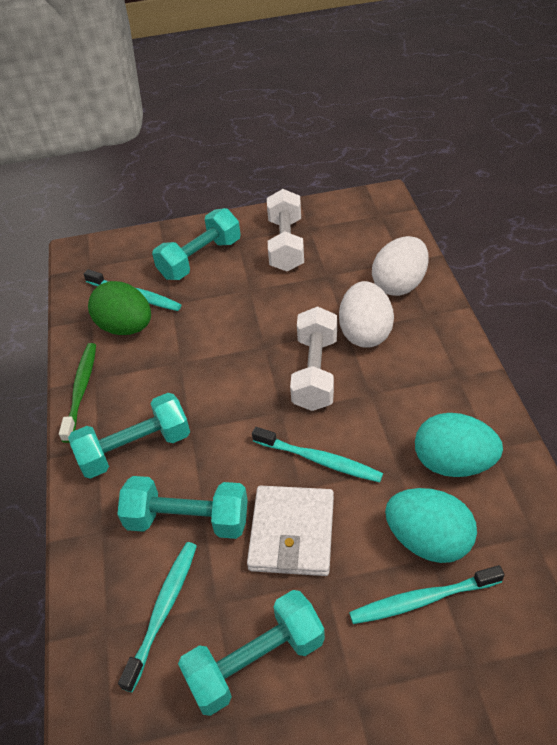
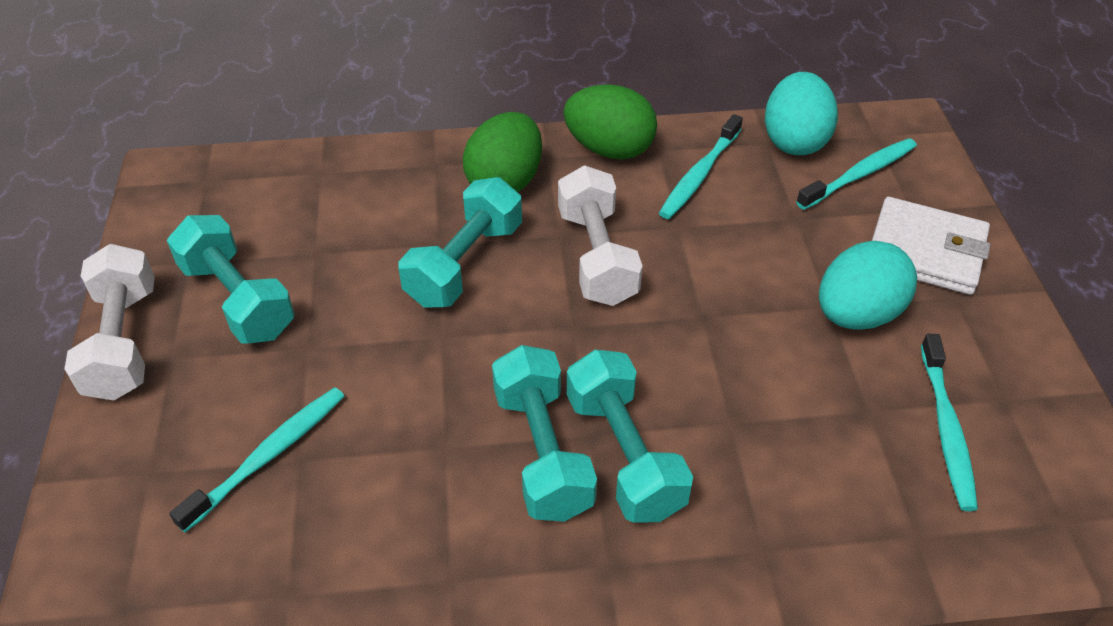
green egg: 1 -> 2
green toothbrush: 1 -> 0
white egg: 2 -> 0

